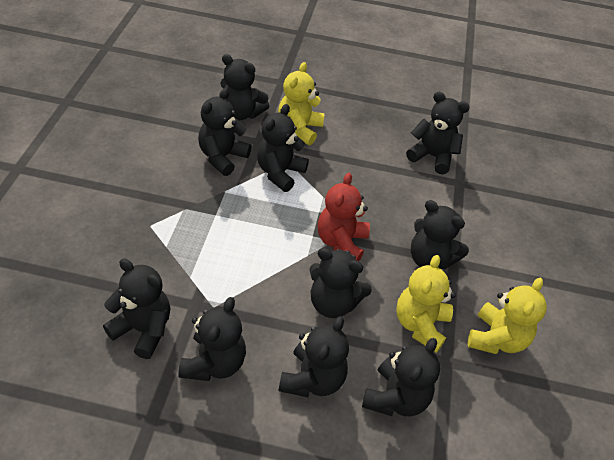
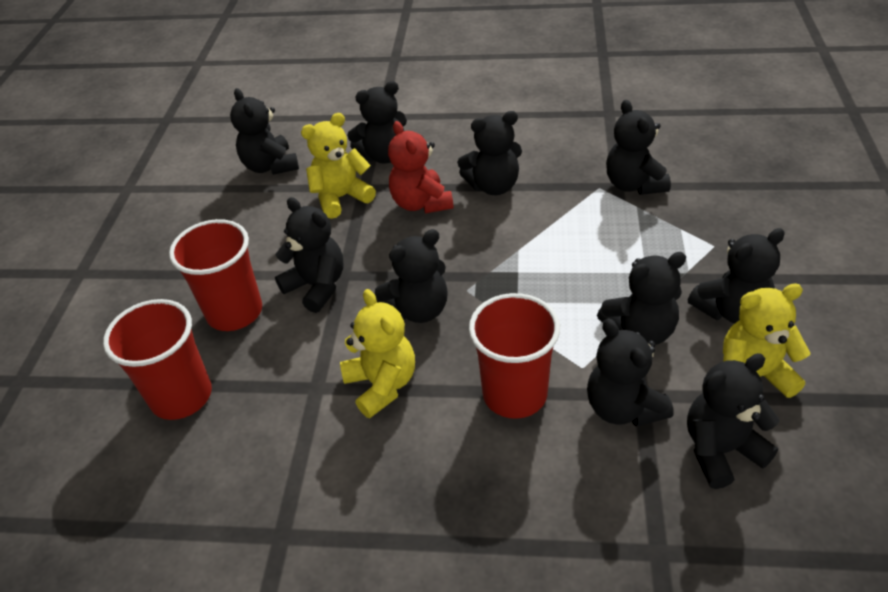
red cup: 0 -> 3

